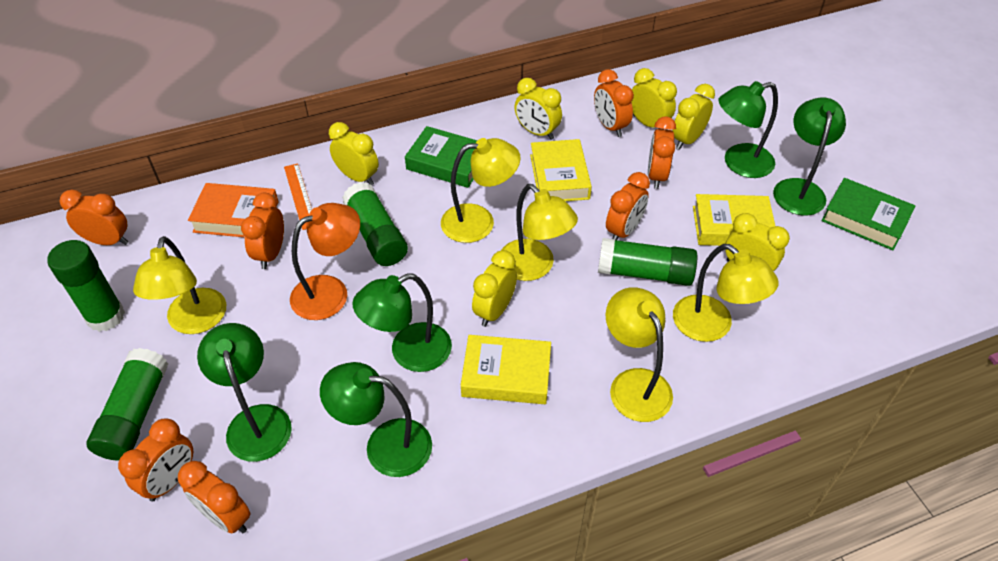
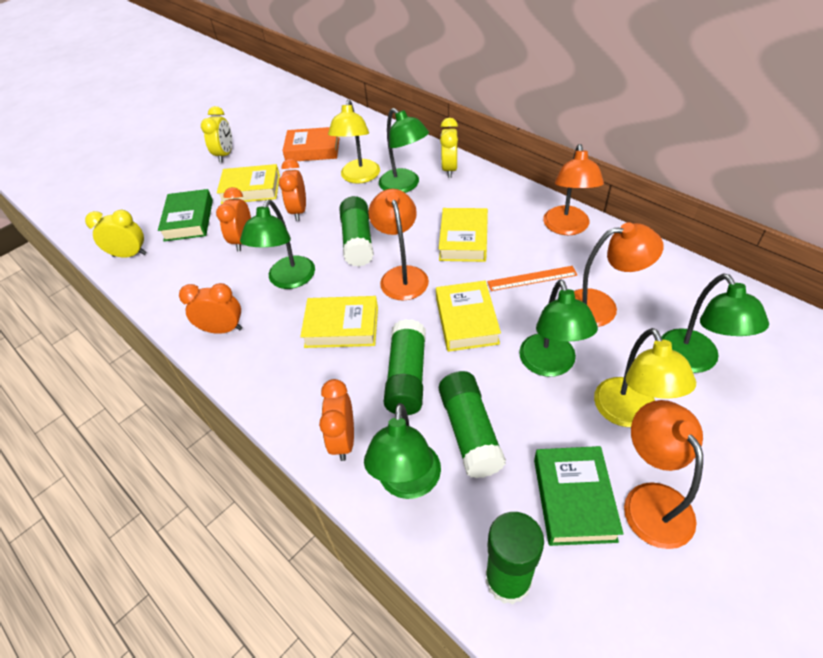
orange clock: 7 -> 4
orange lamp: 1 -> 4
yellow book: 3 -> 4
yellow clock: 6 -> 3
yellow lamp: 5 -> 2

